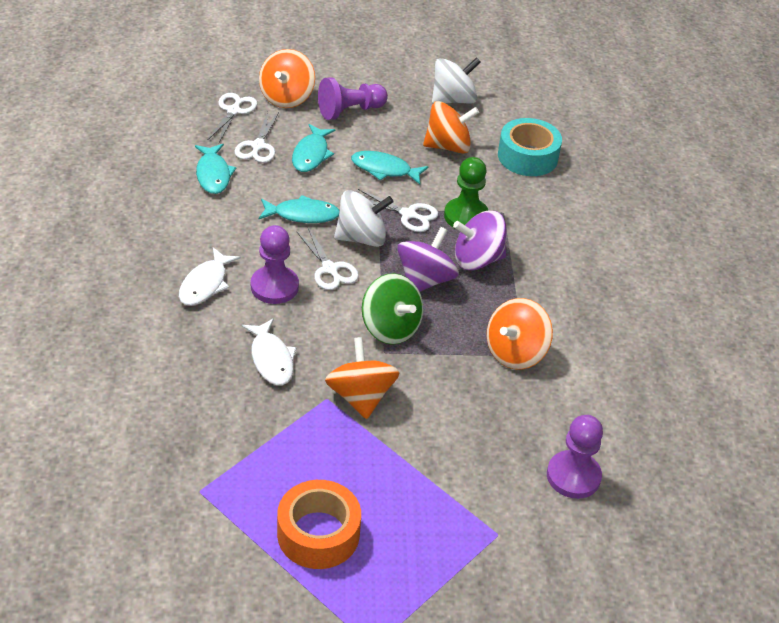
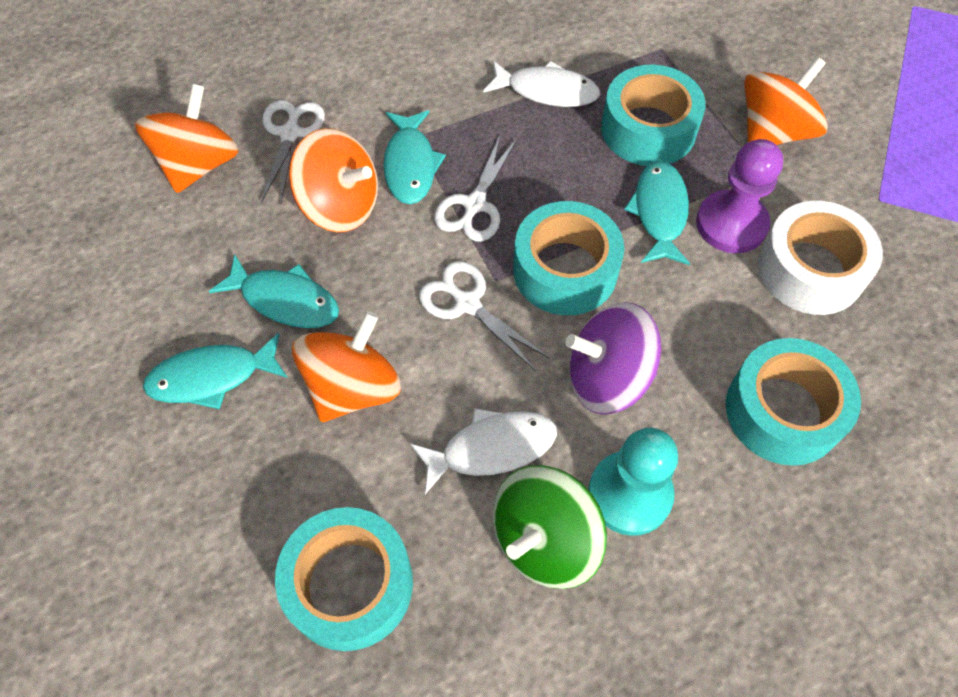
green pawn: 1 -> 0
orange tape: 1 -> 0
purple pawn: 3 -> 1
purple spinning top: 2 -> 1
turquoise pawn: 0 -> 1
turquoise tape: 1 -> 4
white scissors: 4 -> 3
white spinning top: 2 -> 0
white tape: 0 -> 1

